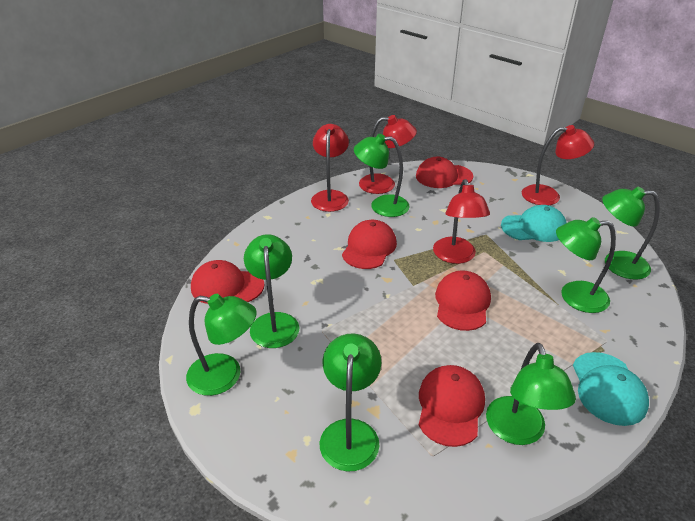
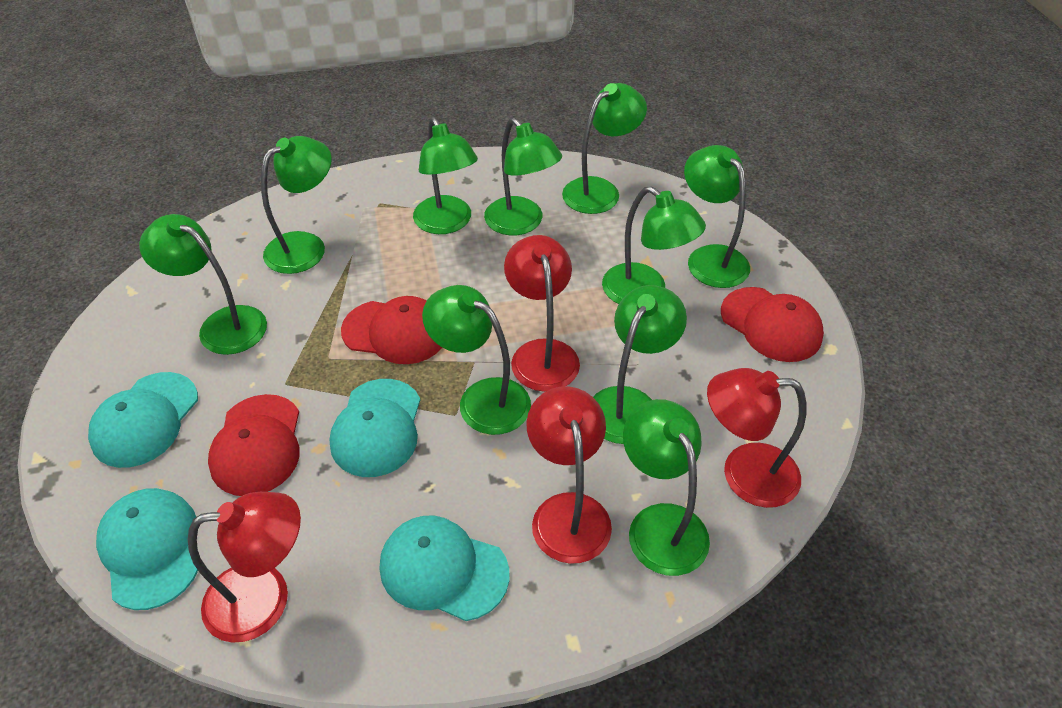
green lamp: 7 -> 10
red cap: 5 -> 3
turquoise cap: 2 -> 4

